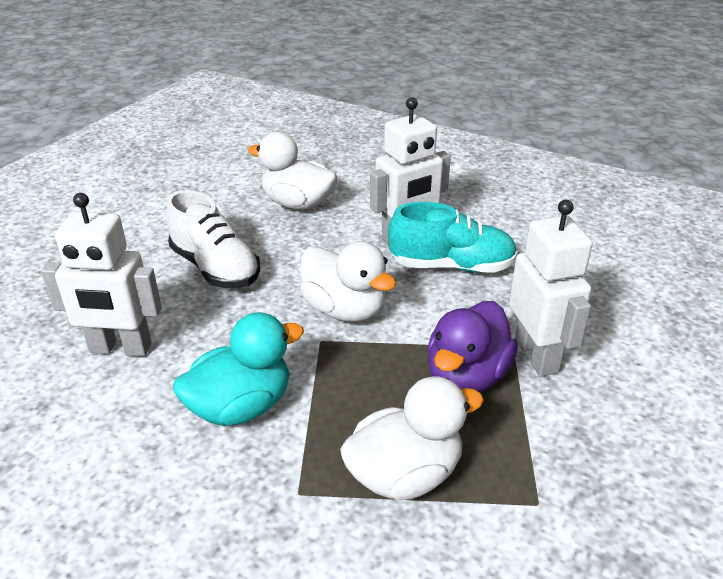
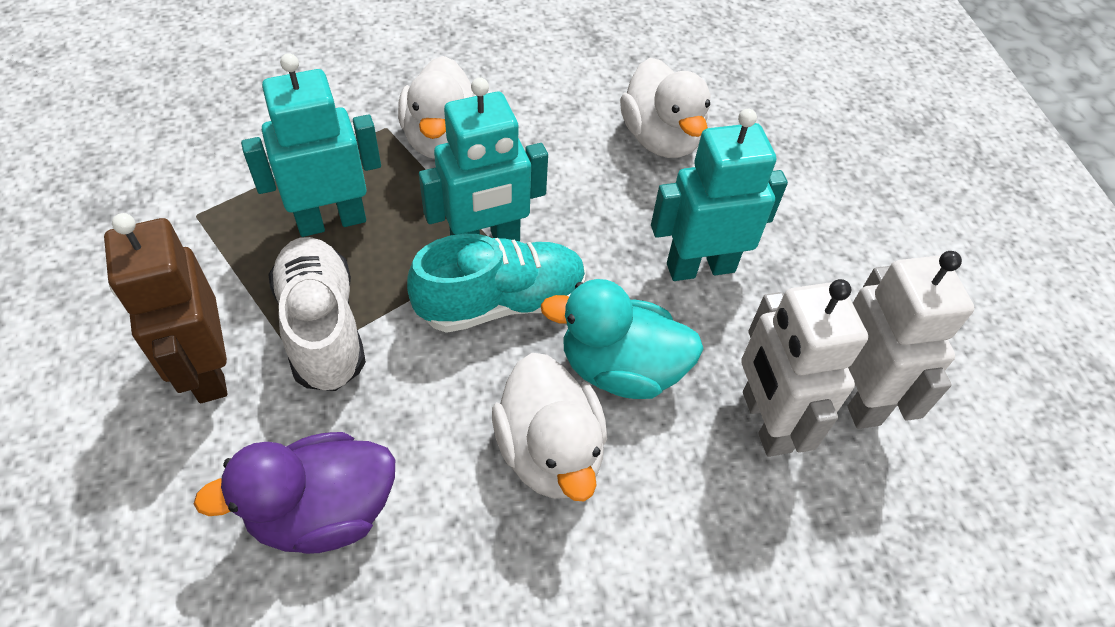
brown robot: 0 -> 1
turquoise robot: 0 -> 3
white robot: 3 -> 2

